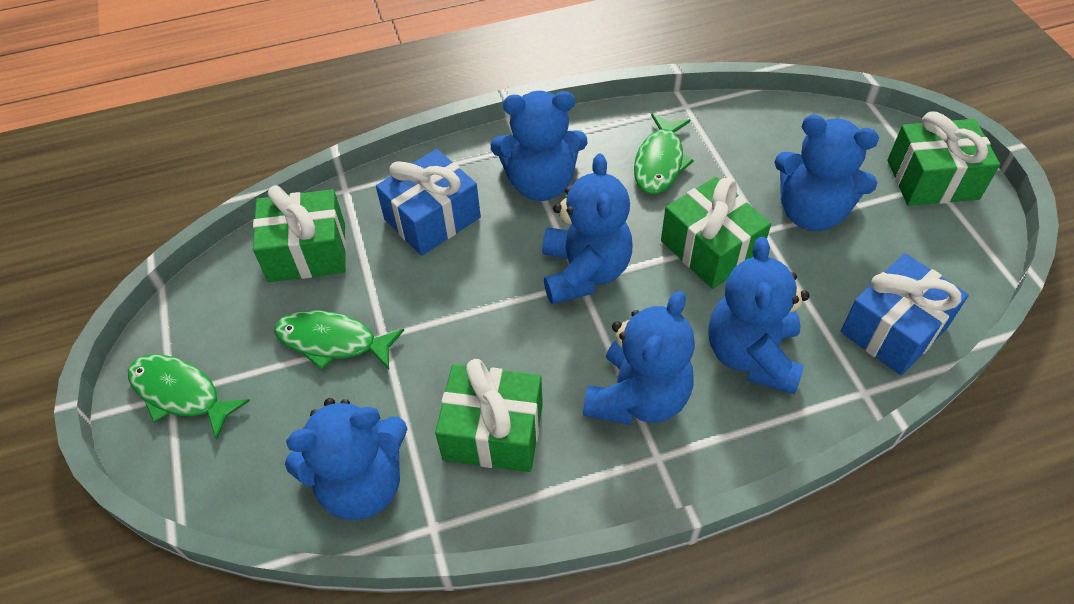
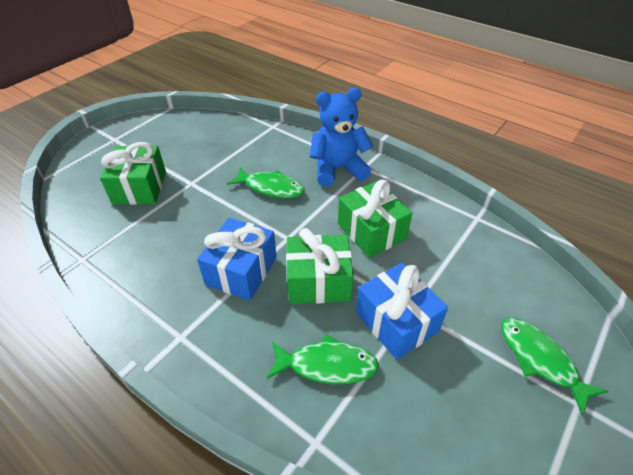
blue teddy bear: 6 -> 1
green gift: 4 -> 3

